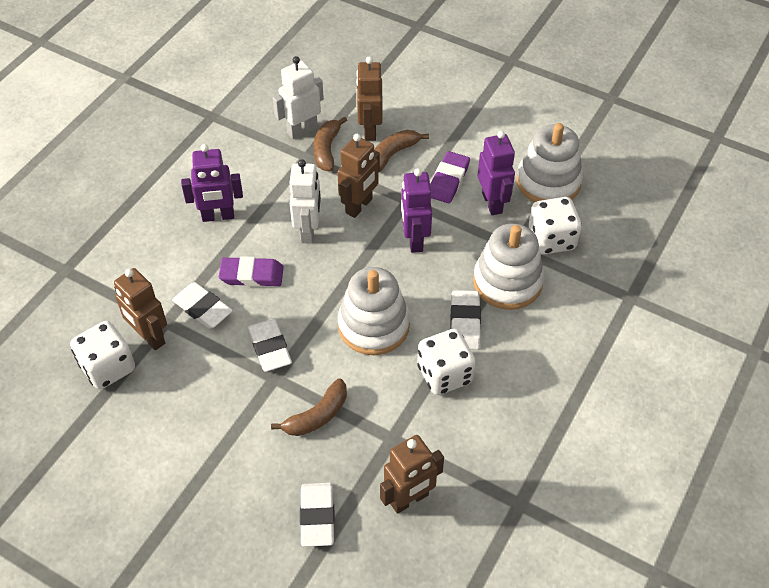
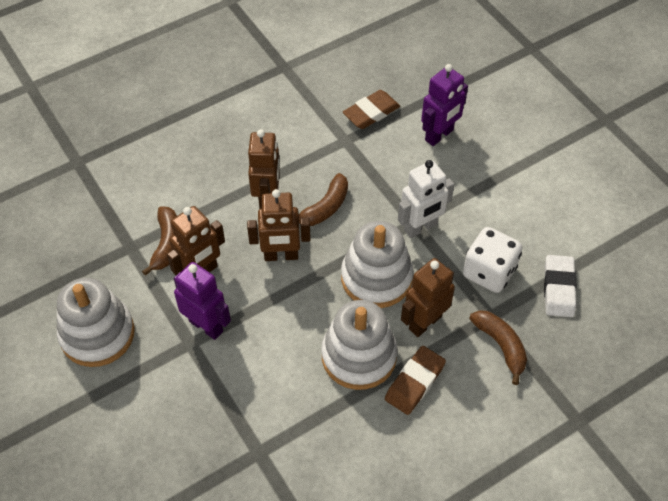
brown eraser: 0 -> 2
purple eraser: 2 -> 0
purple robot: 3 -> 2
white dice: 3 -> 1
white eraser: 4 -> 1
white robot: 2 -> 1

